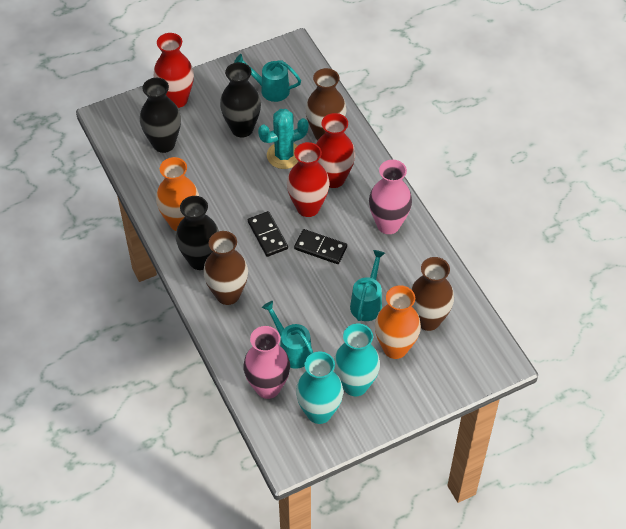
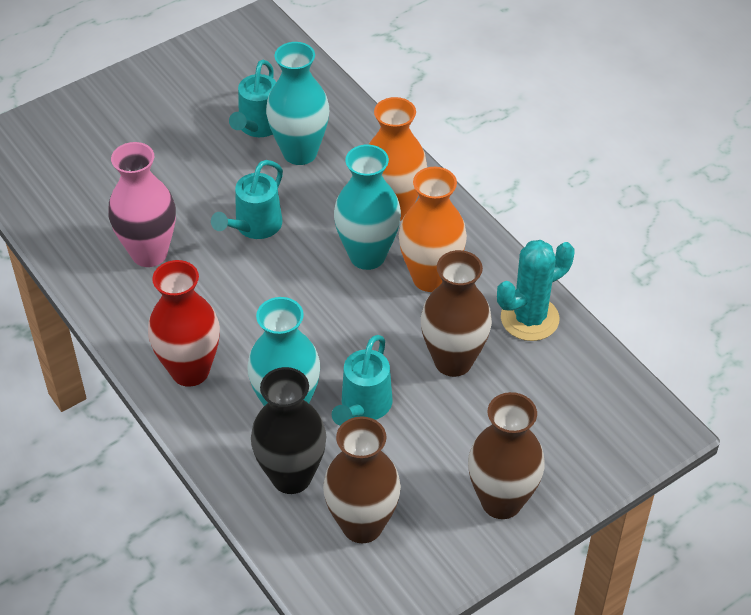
black domino: 2 -> 0
black vase: 3 -> 1
pink vase: 2 -> 1
red vase: 3 -> 1
turquoise vase: 2 -> 3

